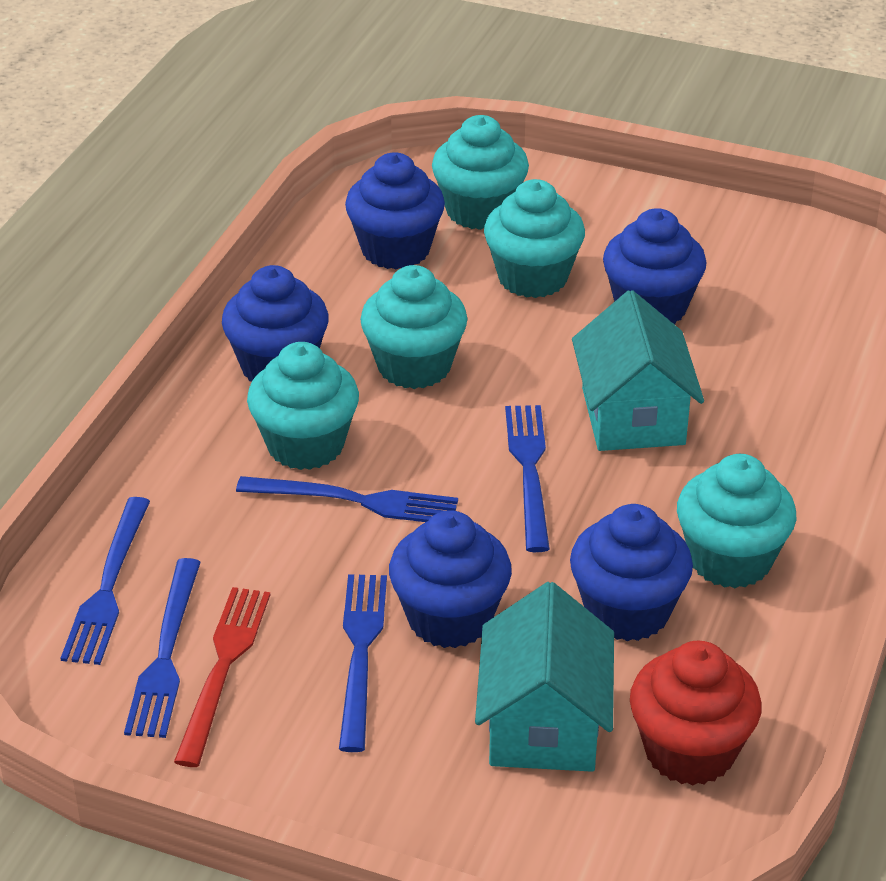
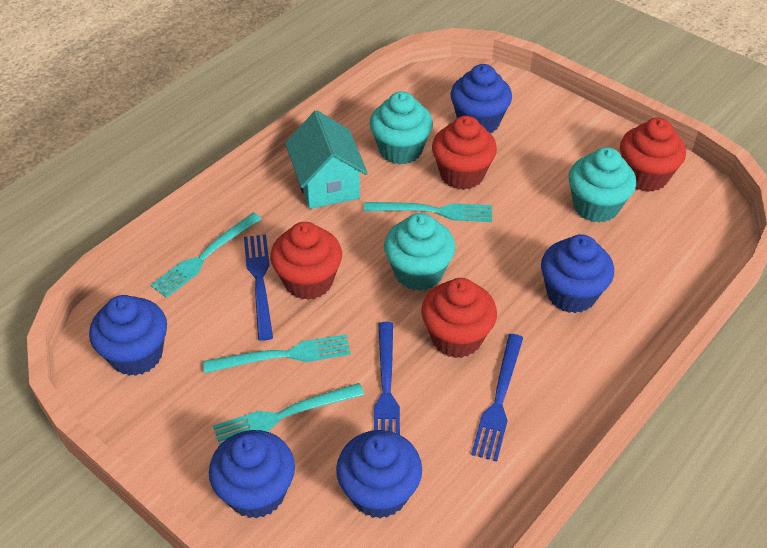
blue fork: 5 -> 3
red cupcake: 1 -> 4
red fork: 1 -> 0
turquoise cupcake: 5 -> 3
turquoise fork: 0 -> 4
turquoise house: 2 -> 1

